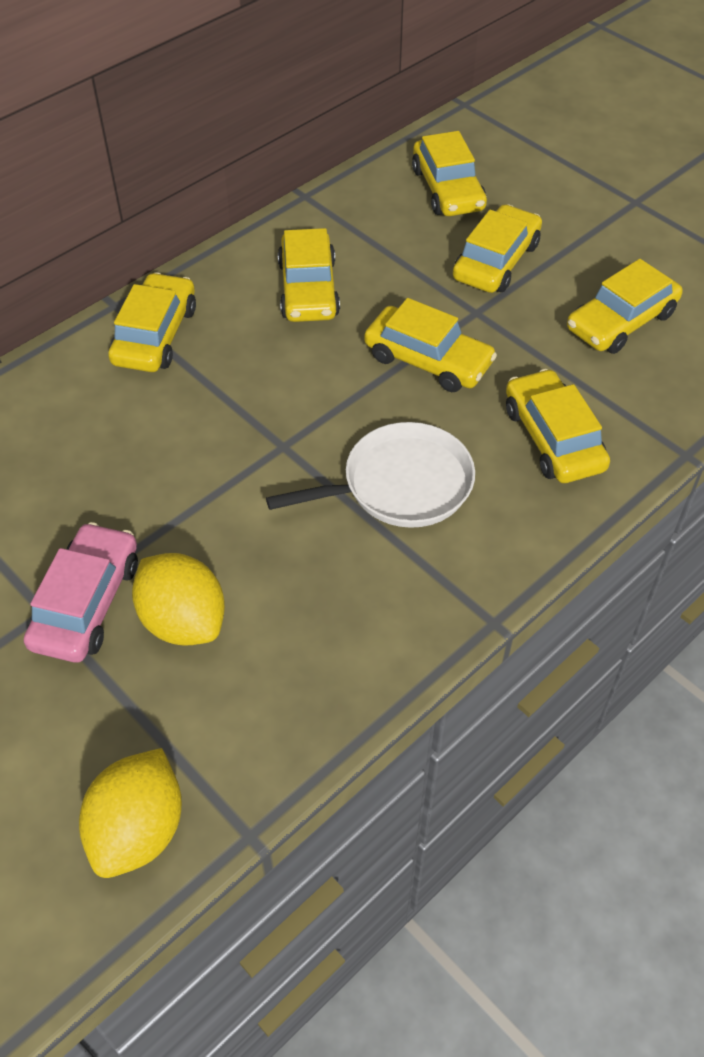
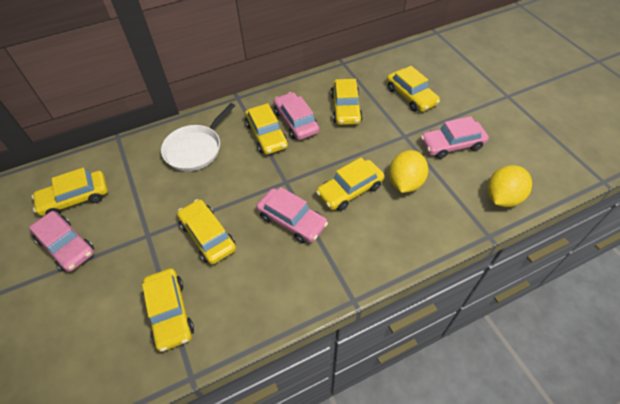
pink car: 1 -> 4

